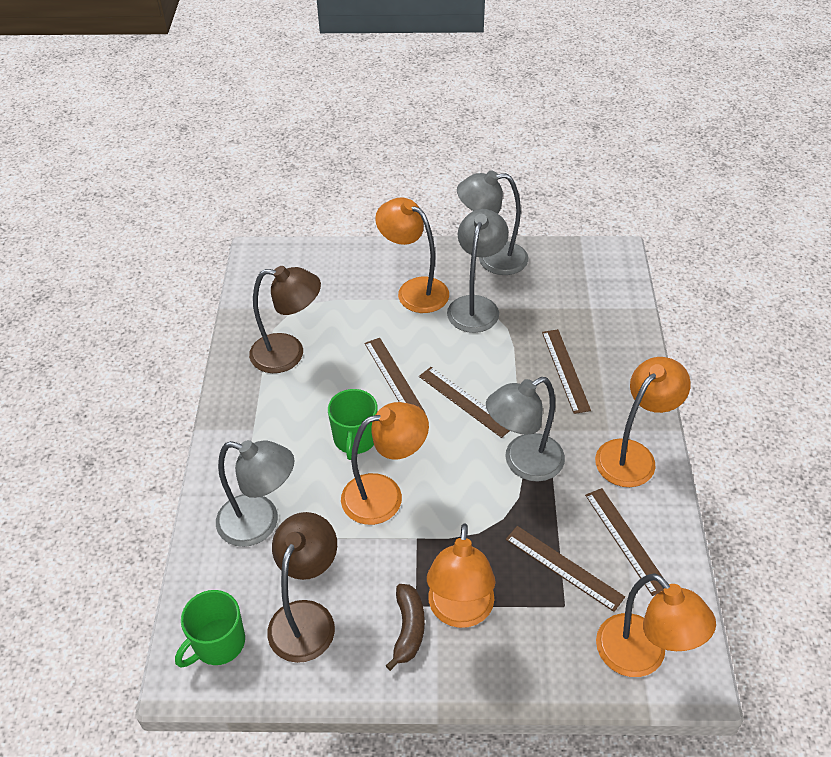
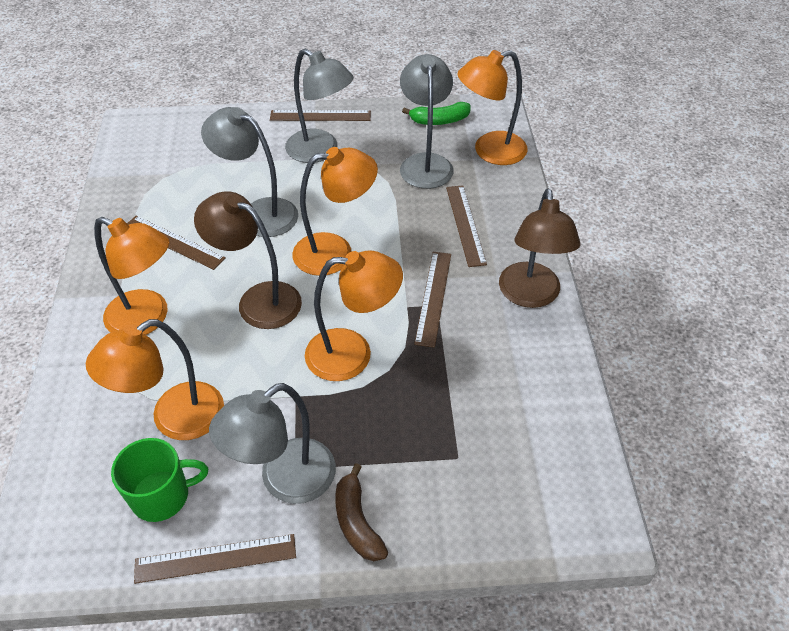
green banana: 0 -> 1
green mug: 2 -> 1

